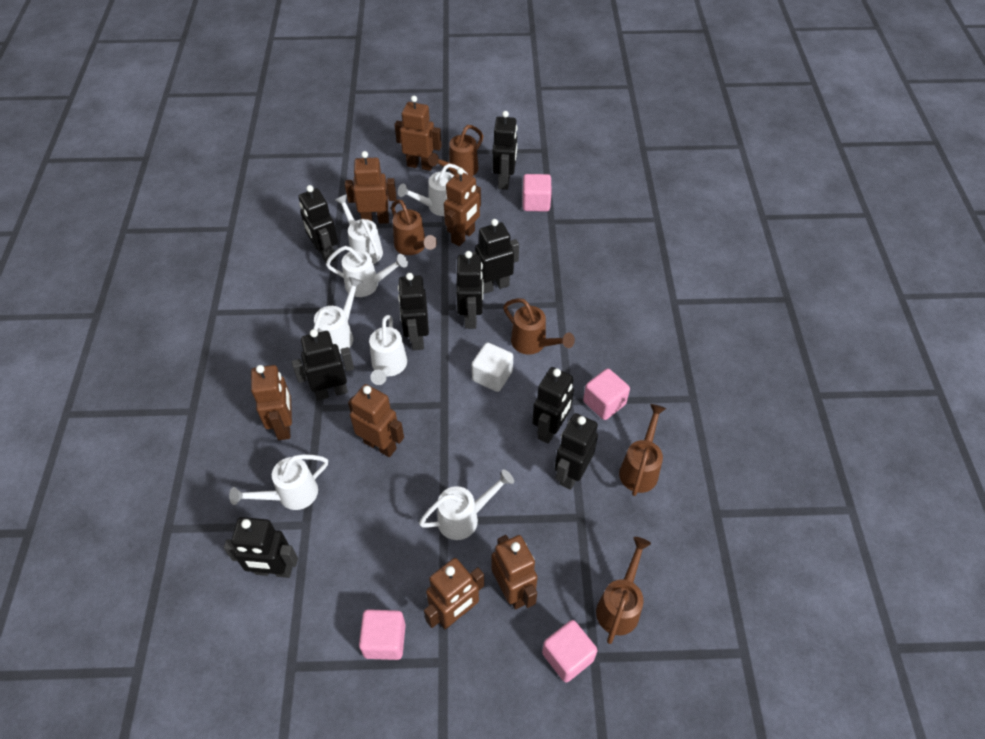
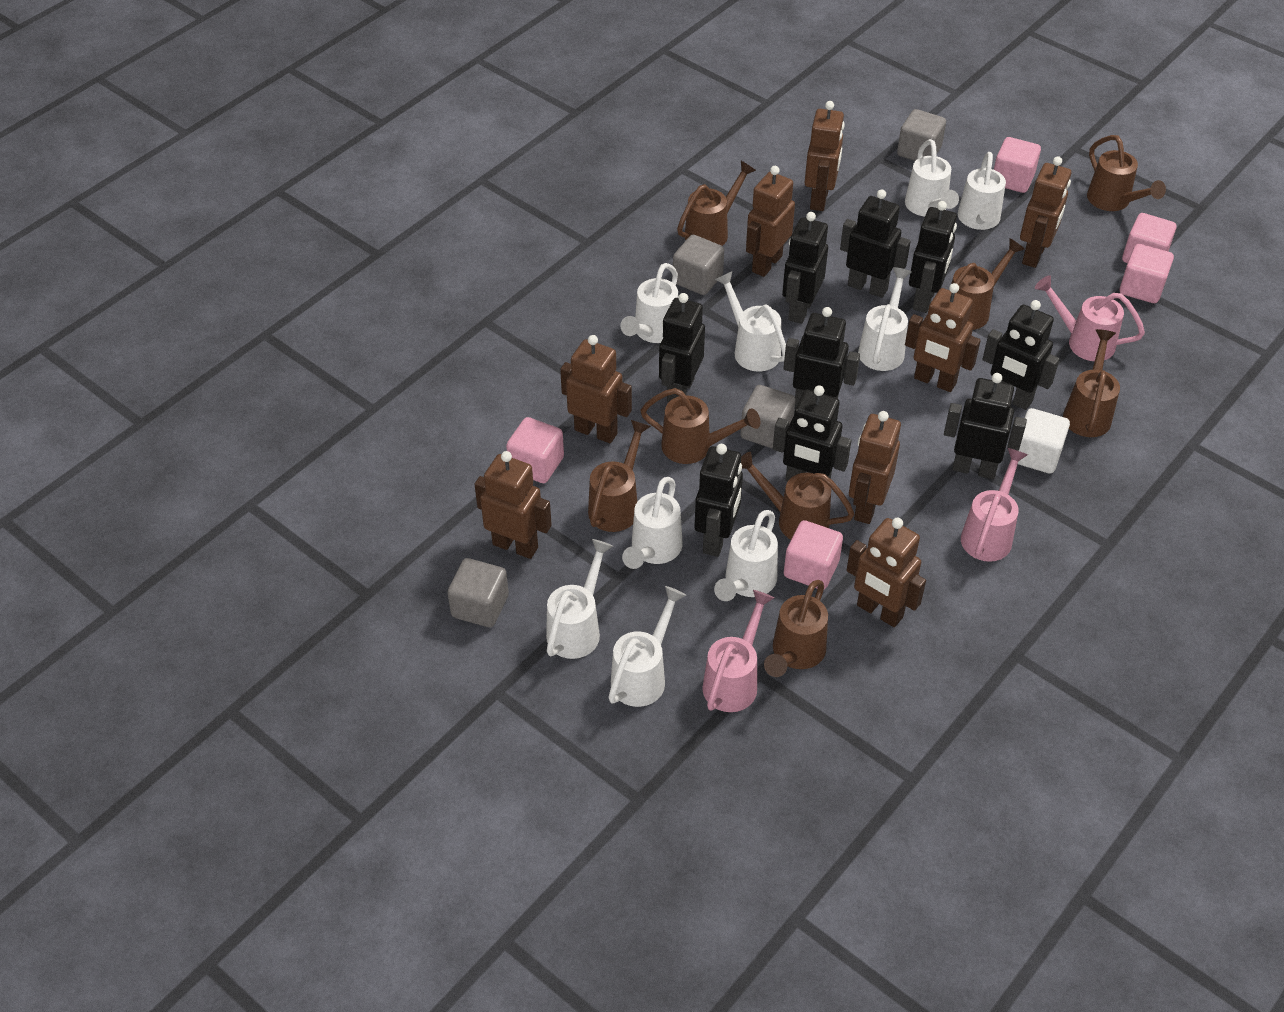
brown robot: 7 -> 8
brown watering can: 5 -> 8
grey cube: 0 -> 4
pink cube: 4 -> 5
pink watering can: 0 -> 3
white watering can: 7 -> 9

